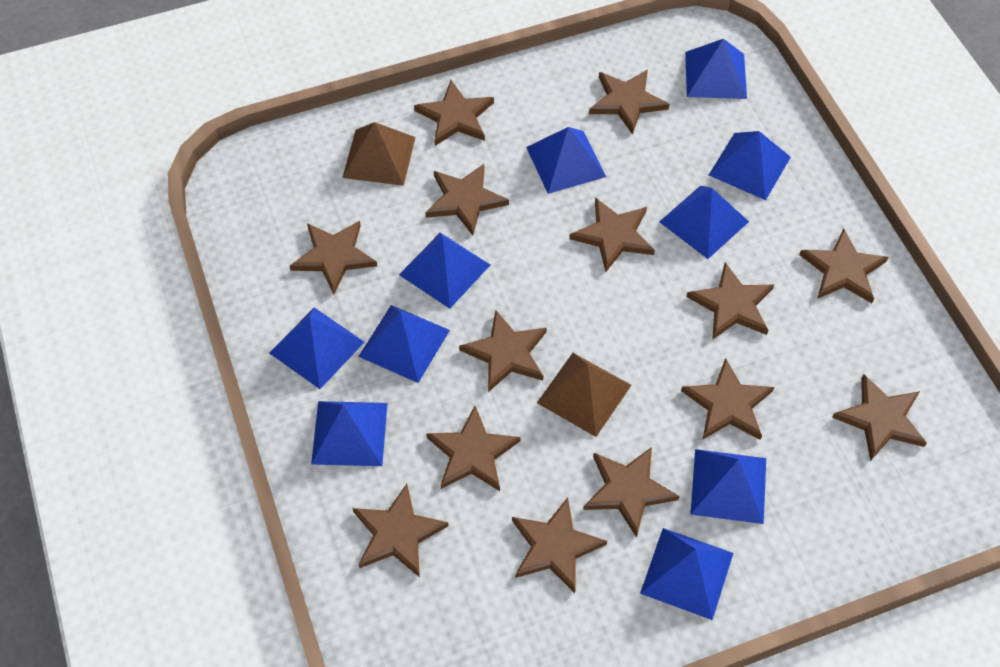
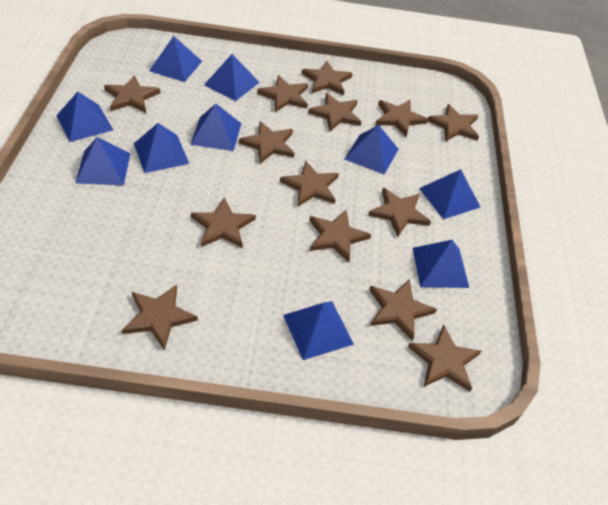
brown pyramid: 2 -> 0

